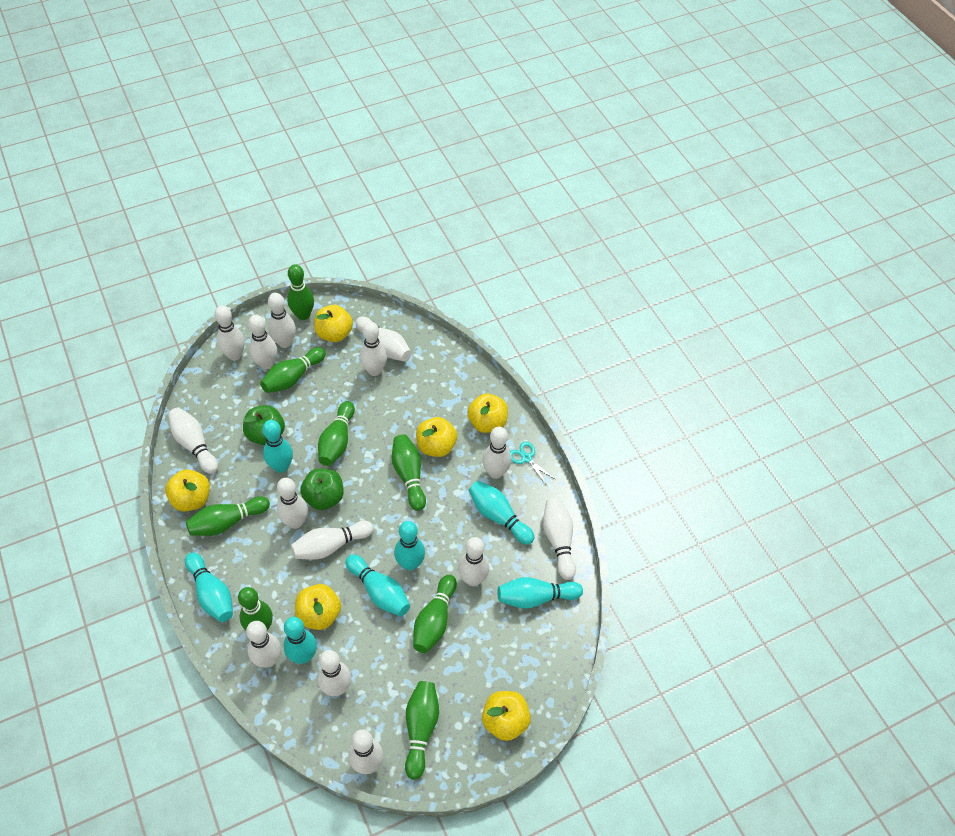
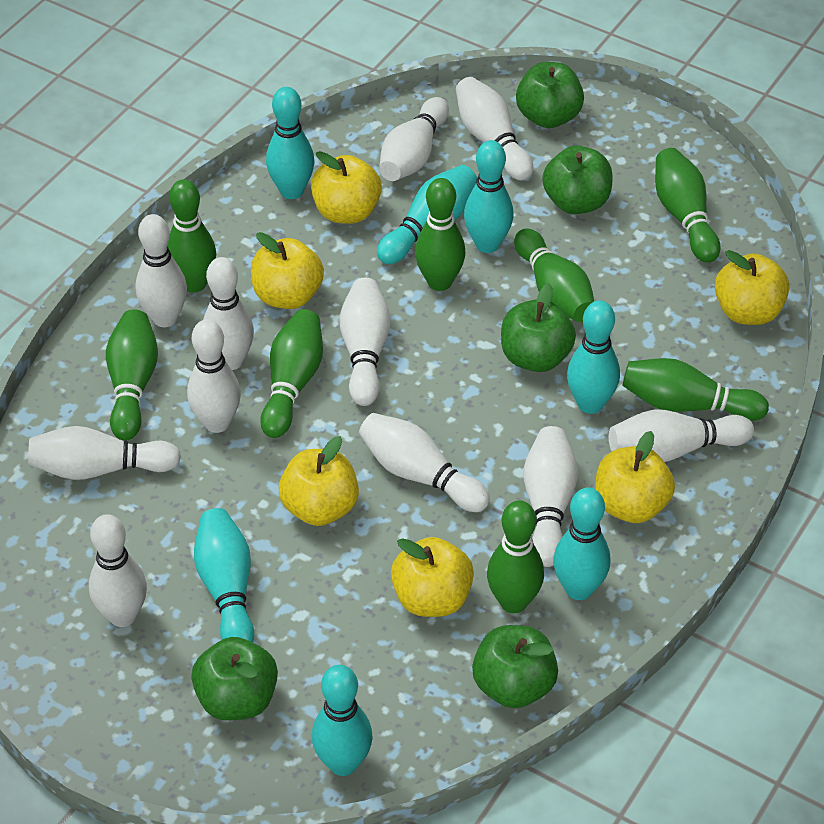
green apple: 2 -> 5
turquoise scissors: 1 -> 0
white bowling pin: 14 -> 11

